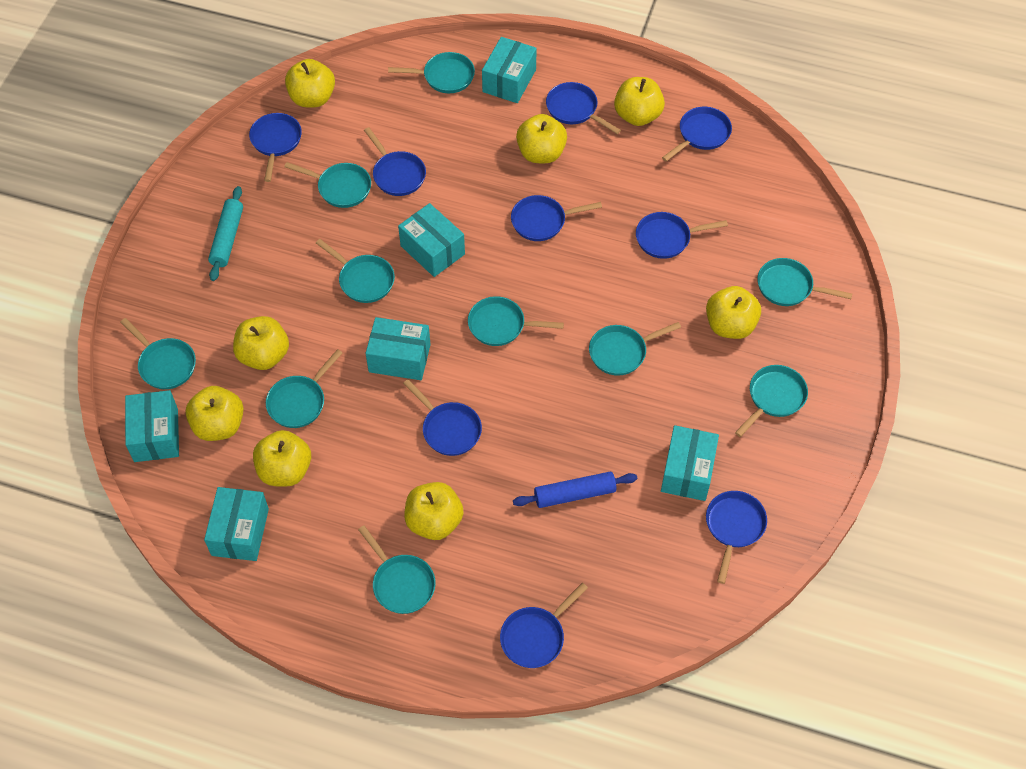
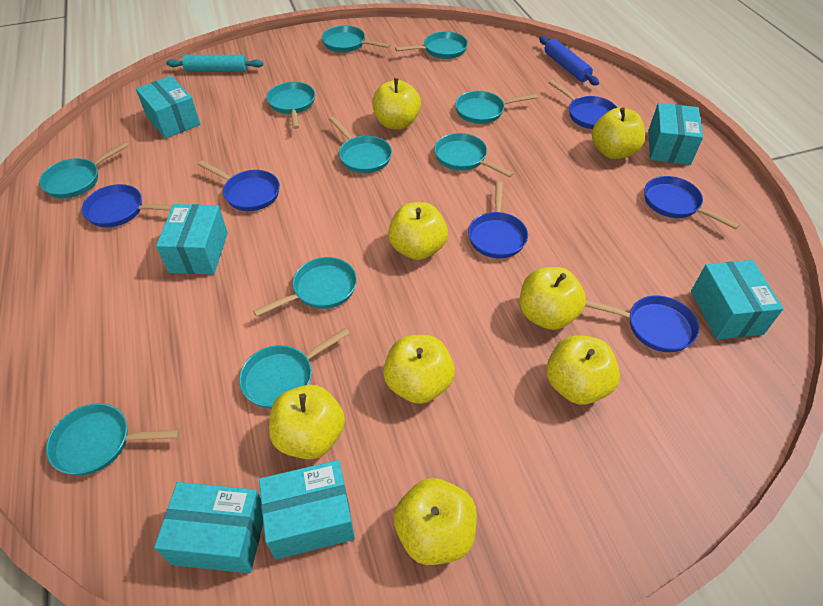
blue pan: 9 -> 6

